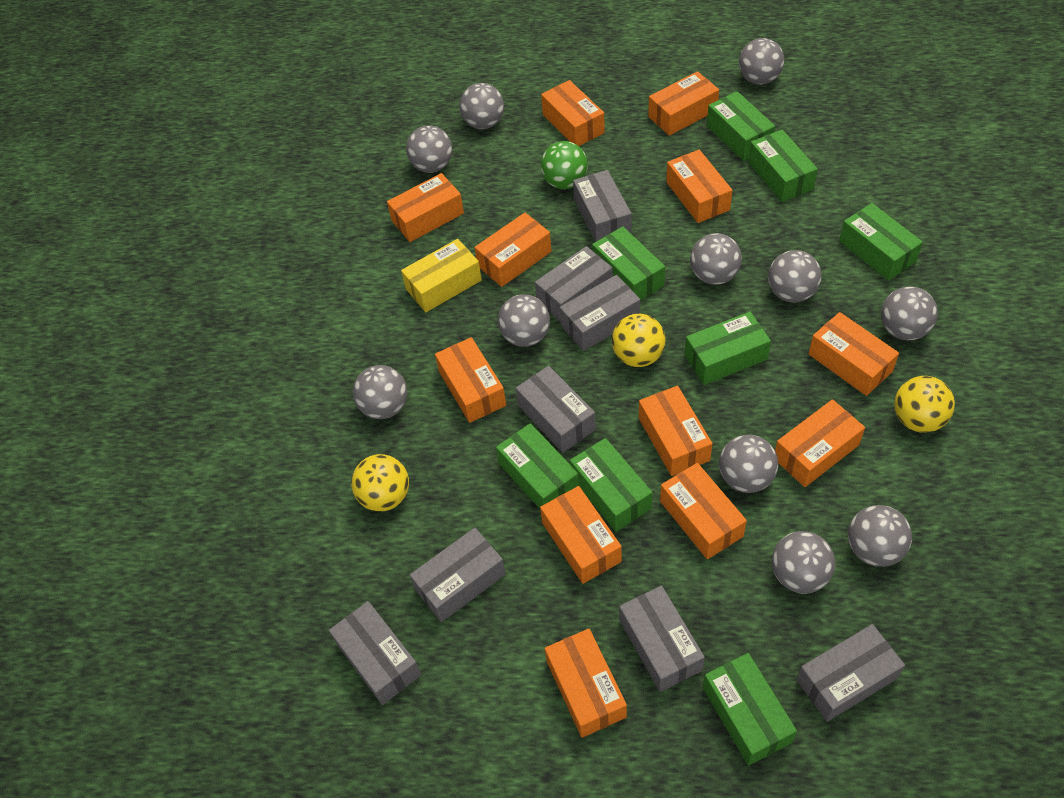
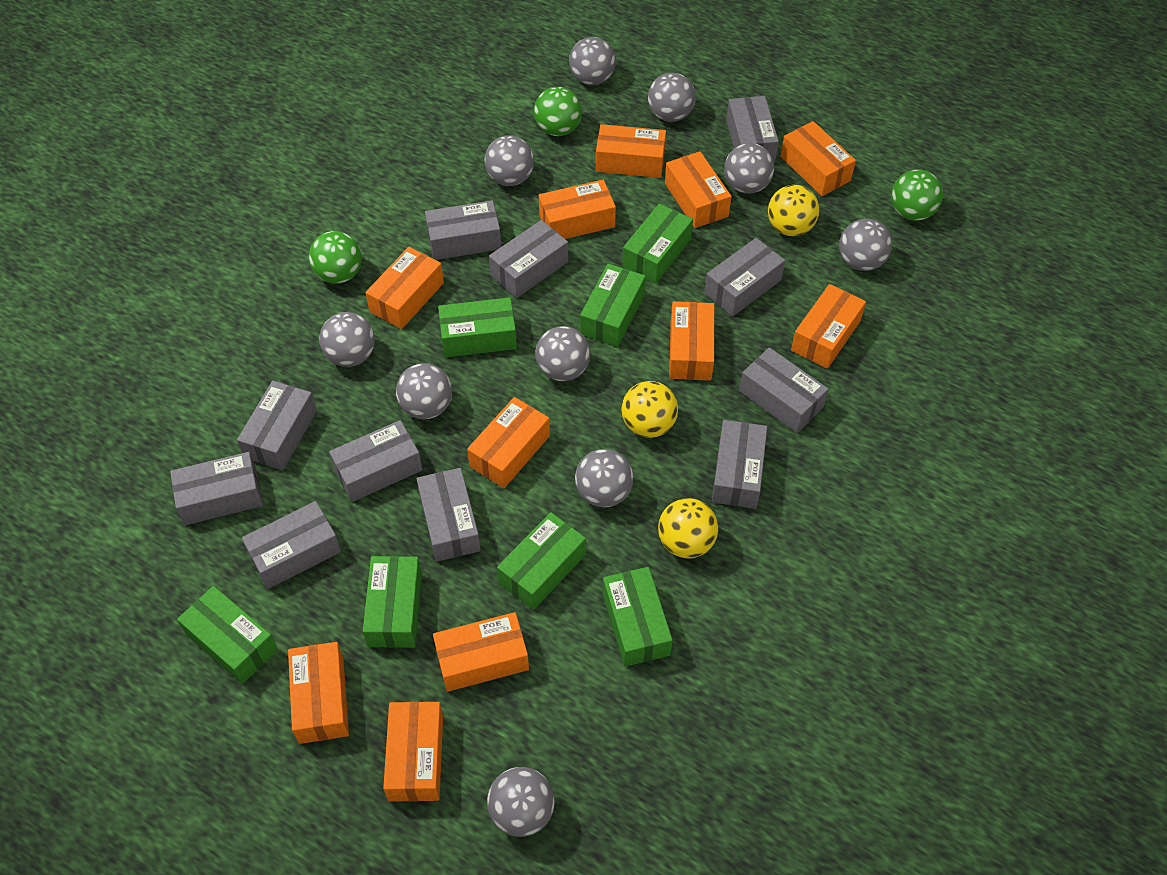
green ball: 1 -> 3
green box: 8 -> 7
grey ball: 11 -> 10
grey box: 8 -> 11
orange box: 12 -> 11
yellow box: 1 -> 0

